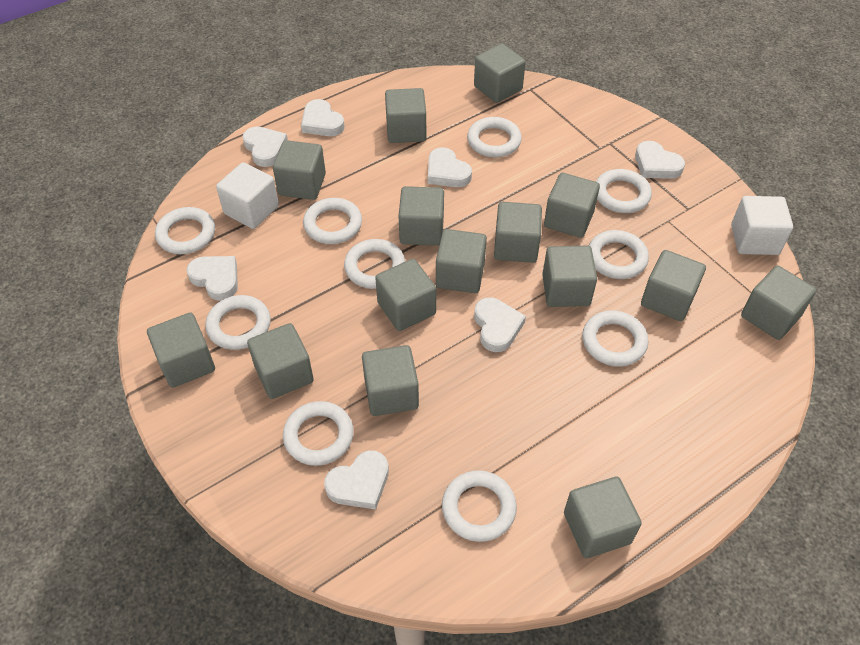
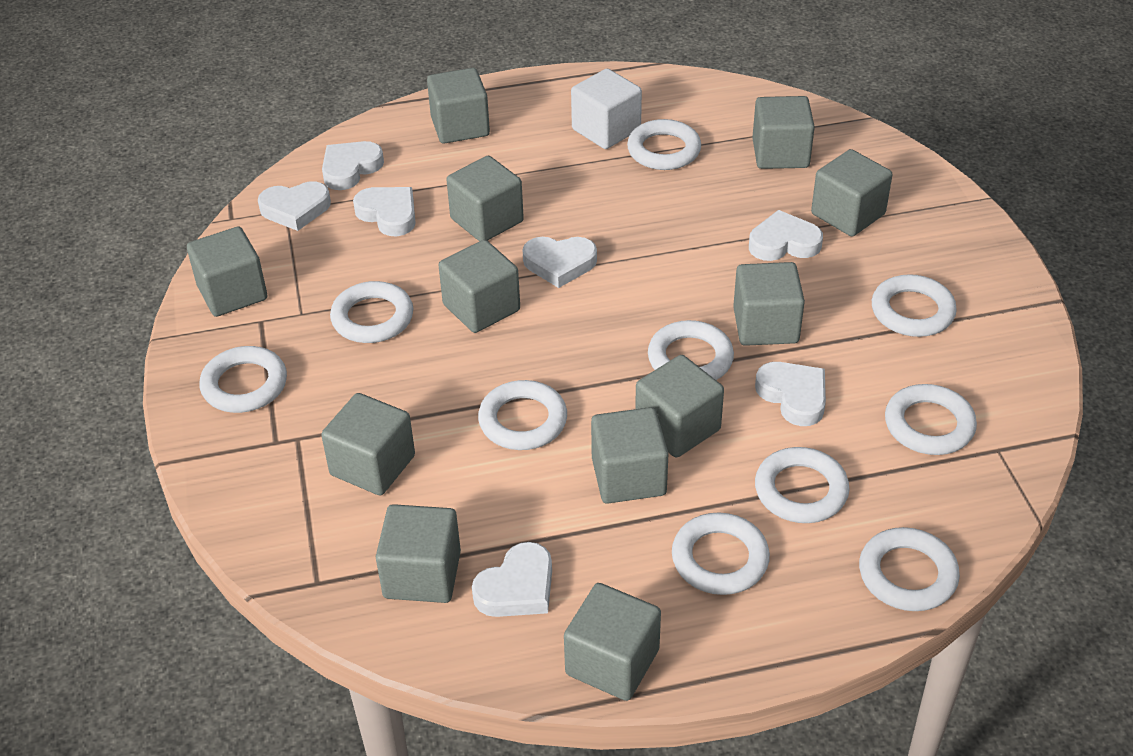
grey cube: 15 -> 12
white cube: 2 -> 1

